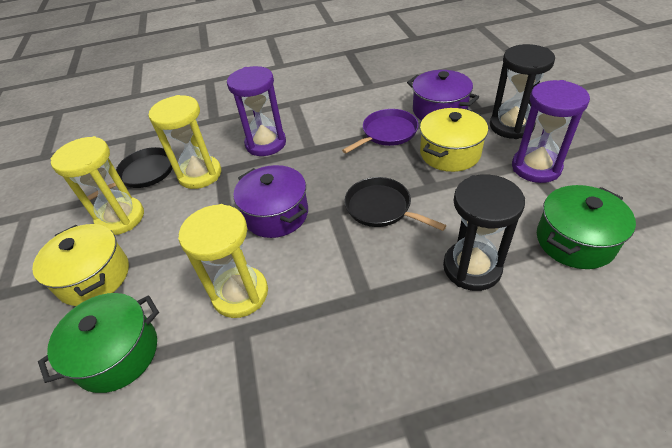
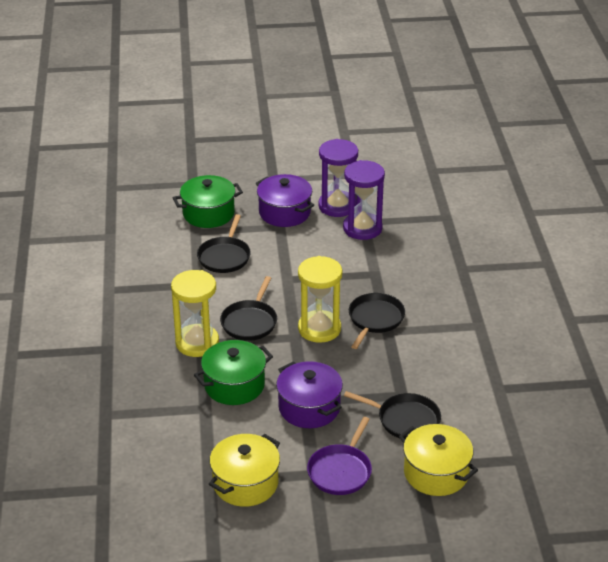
black hourglass: 2 -> 0
black pan: 2 -> 4
yellow hourglass: 3 -> 2

